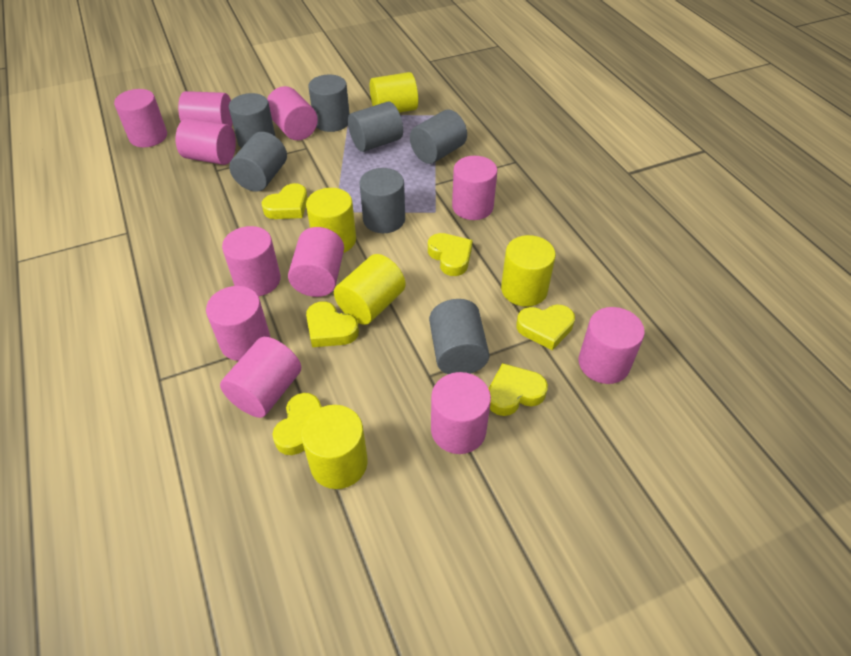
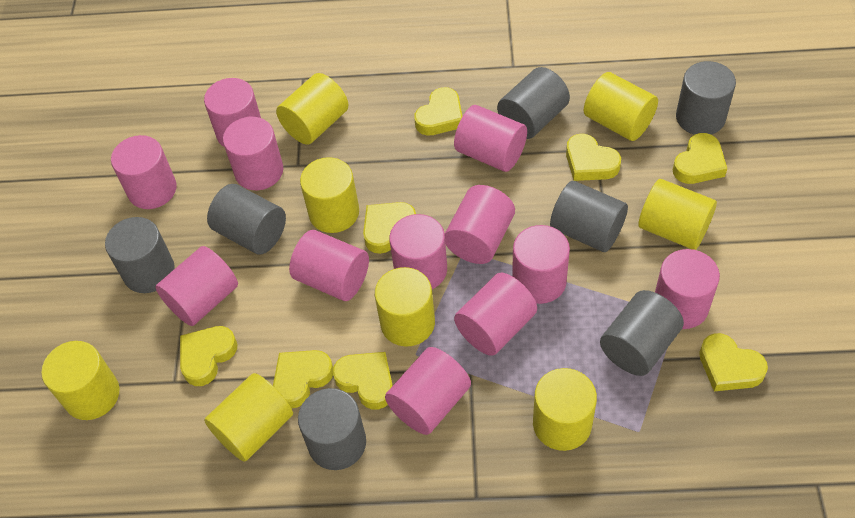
pink cylinder: 11 -> 12
yellow cylinder: 5 -> 8
yellow heart: 6 -> 8

